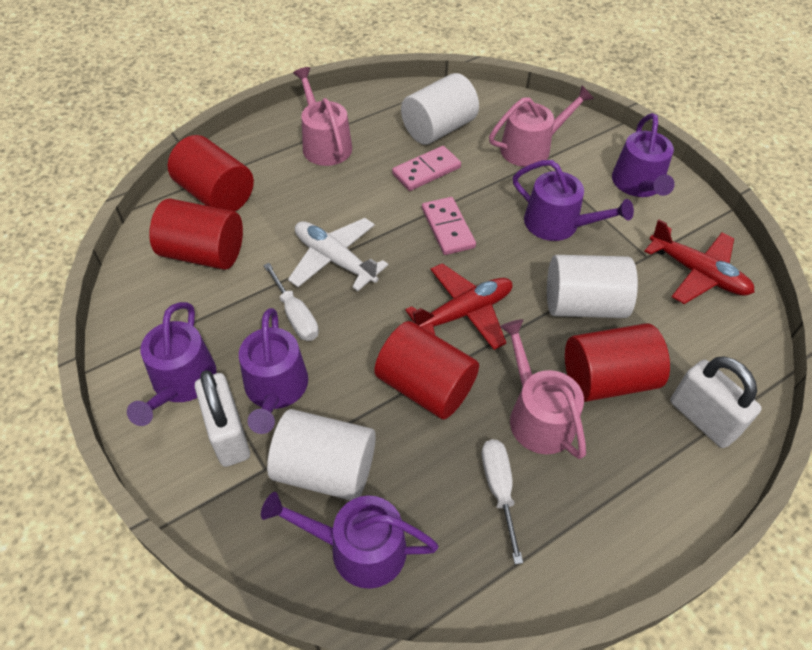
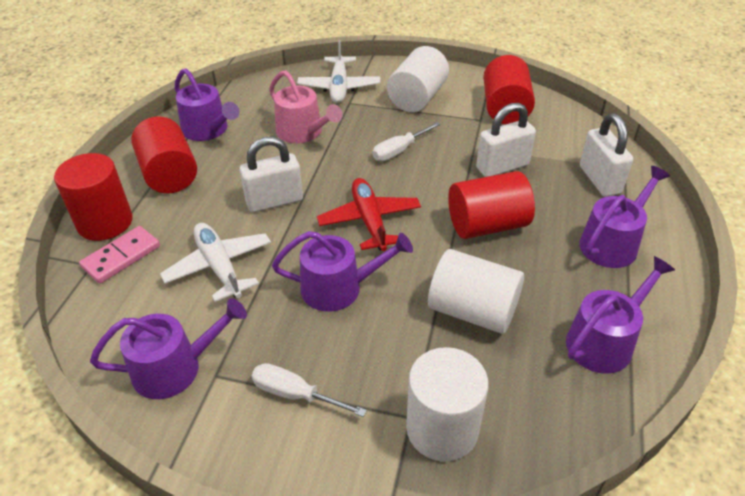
pink domino: 2 -> 1
pink watering can: 3 -> 1
red plane: 2 -> 1
white padlock: 2 -> 3
white plane: 1 -> 2

